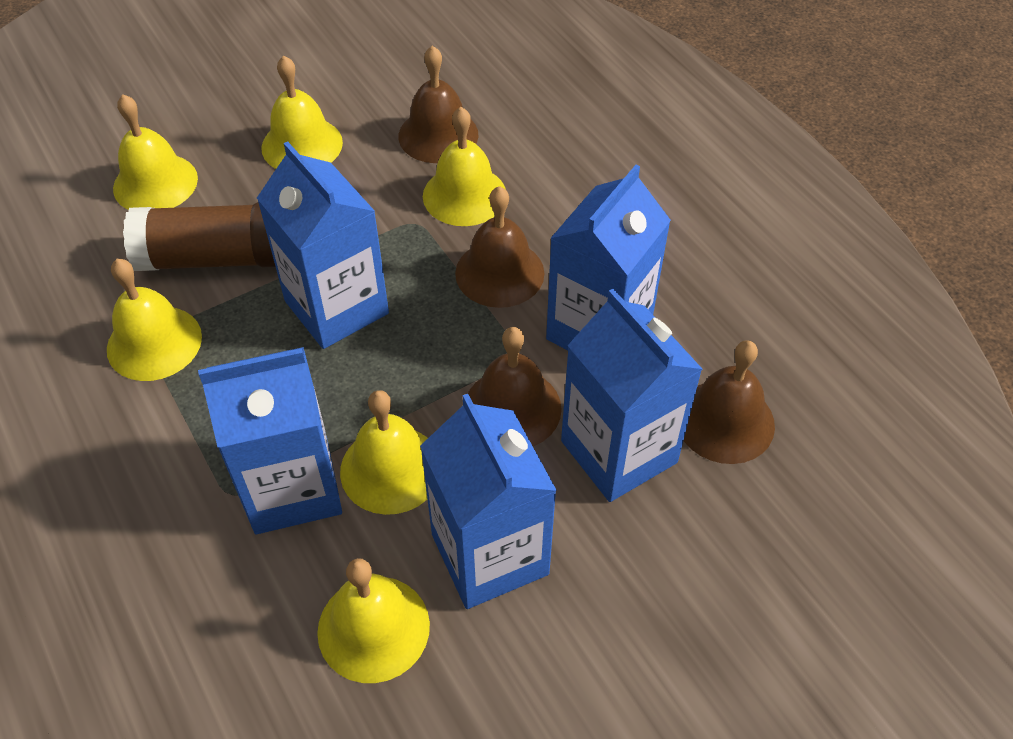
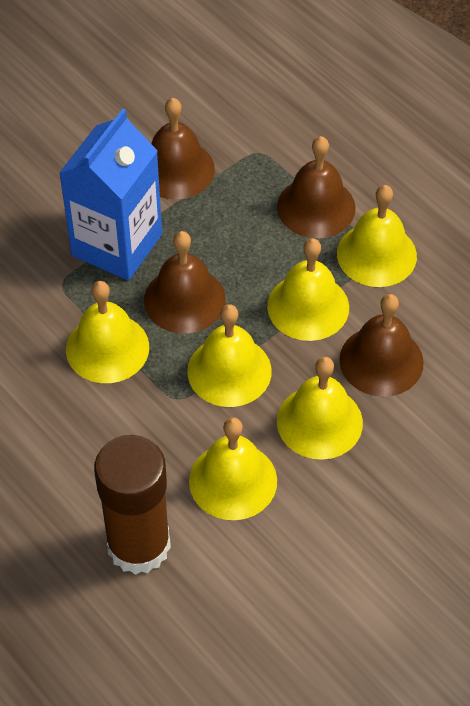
blue carton: 5 -> 1

